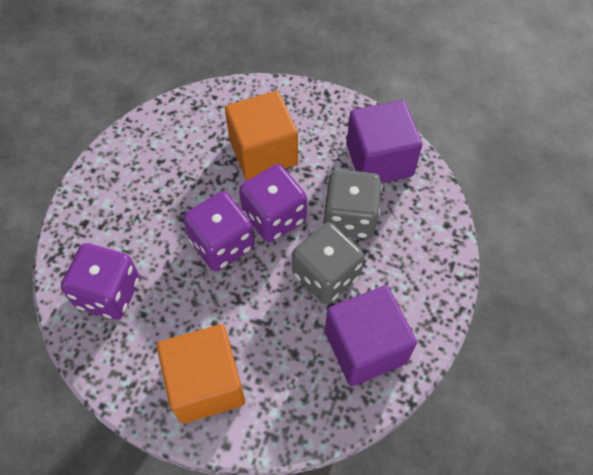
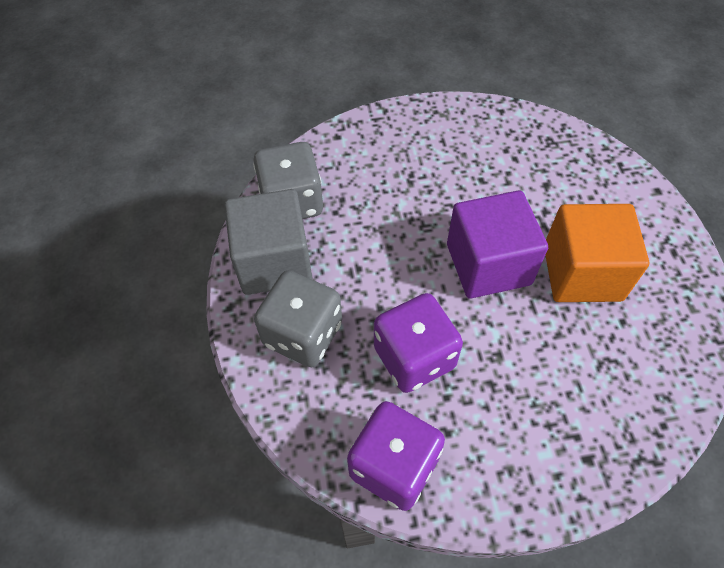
grey cube: 0 -> 1
orange cube: 2 -> 1
purple cube: 2 -> 1
purple dice: 3 -> 2

